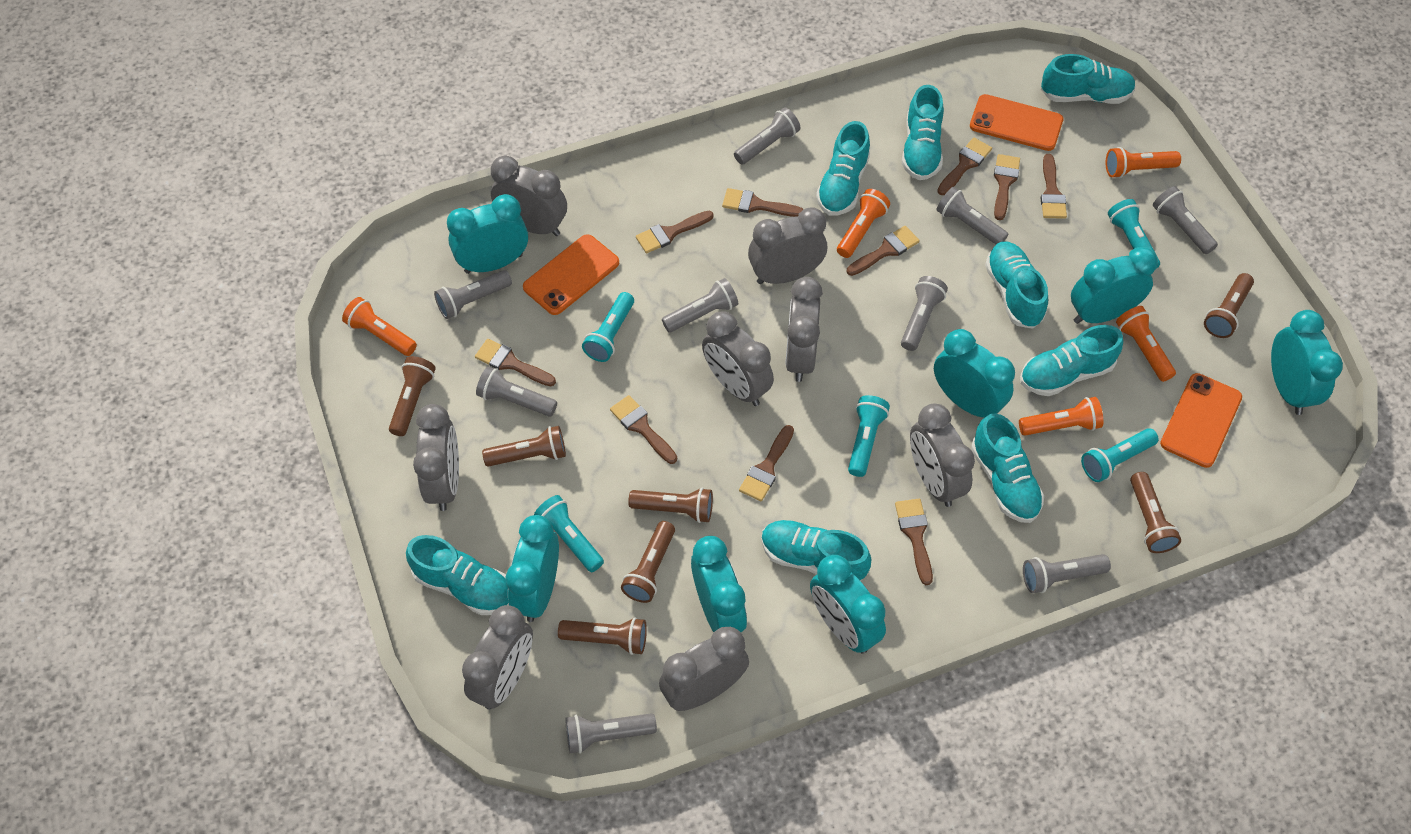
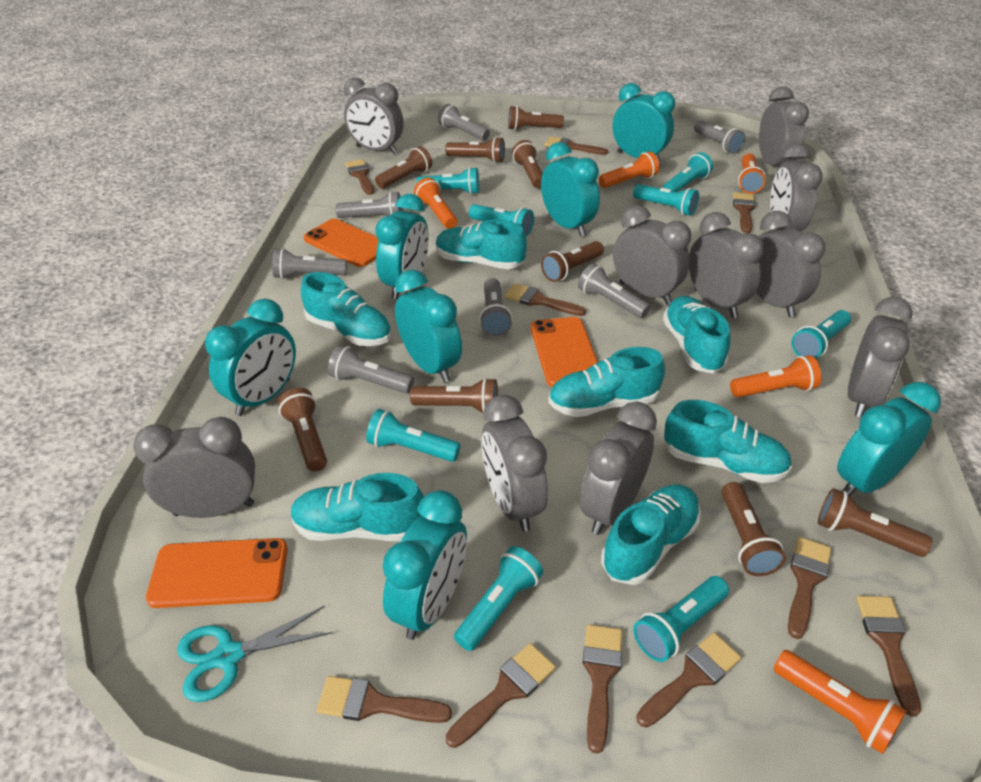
brown flashlight: 7 -> 9
grey clock: 8 -> 10
grey flashlight: 9 -> 7
turquoise flashlight: 5 -> 8
turquoise scissors: 0 -> 1
turquoise shoe: 8 -> 7

